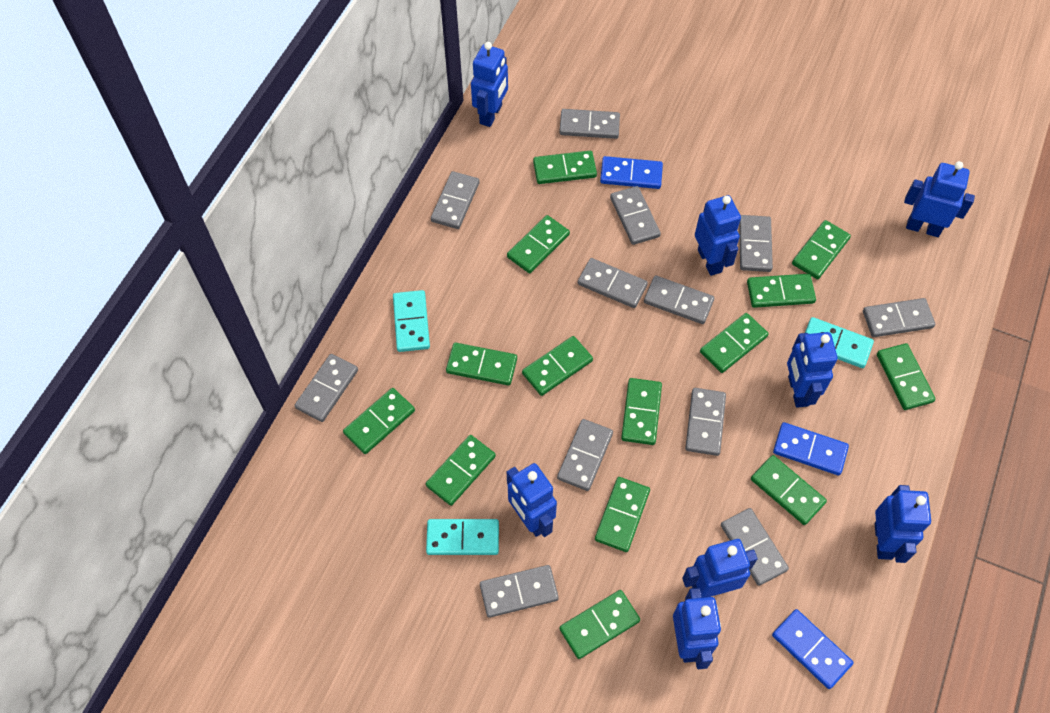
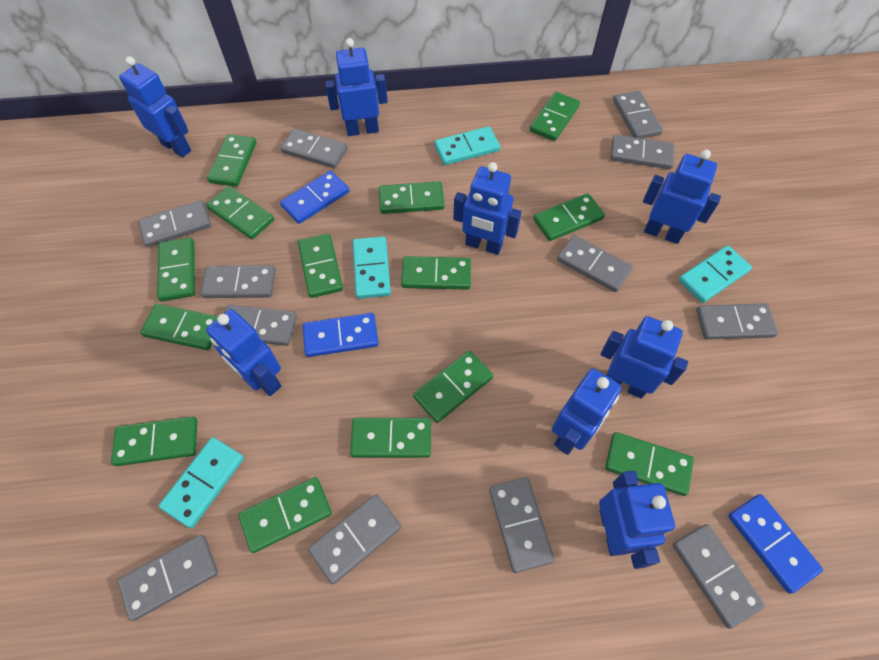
turquoise domino: 3 -> 4

